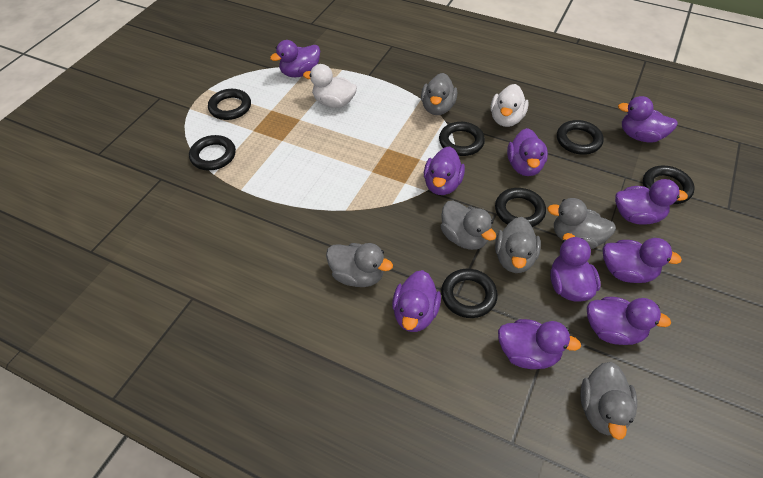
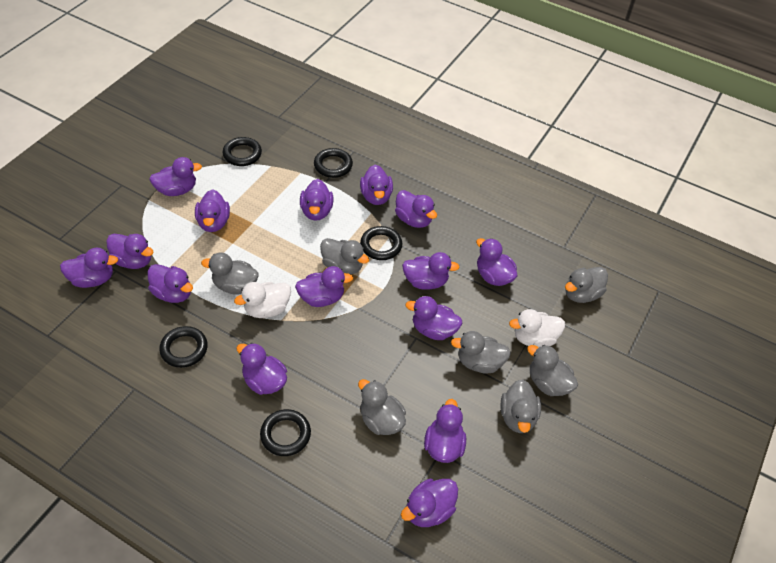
black ring: 7 -> 5
grey duck: 6 -> 7
purple duck: 10 -> 15

